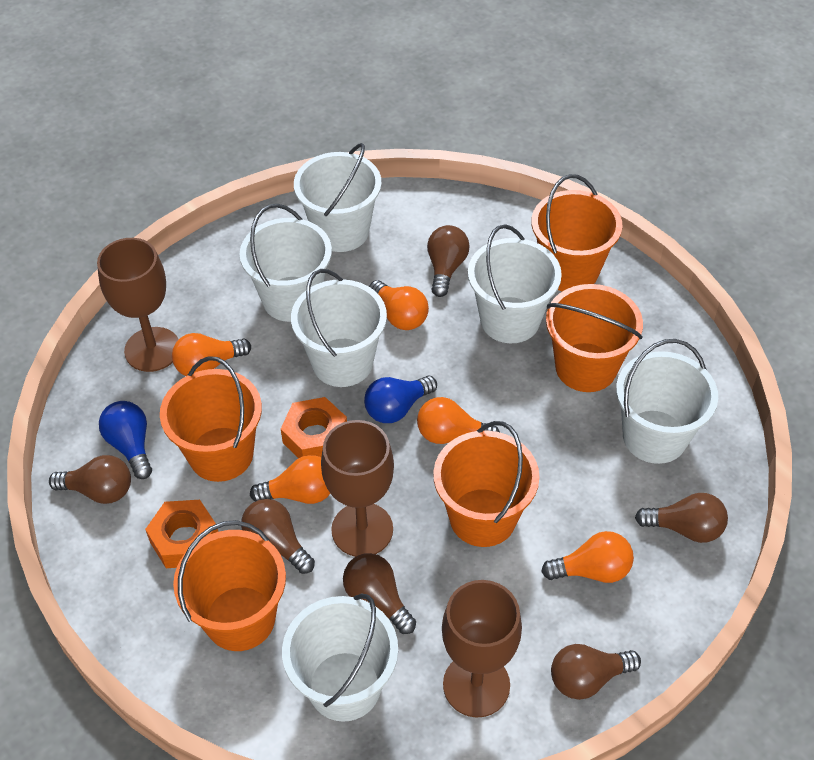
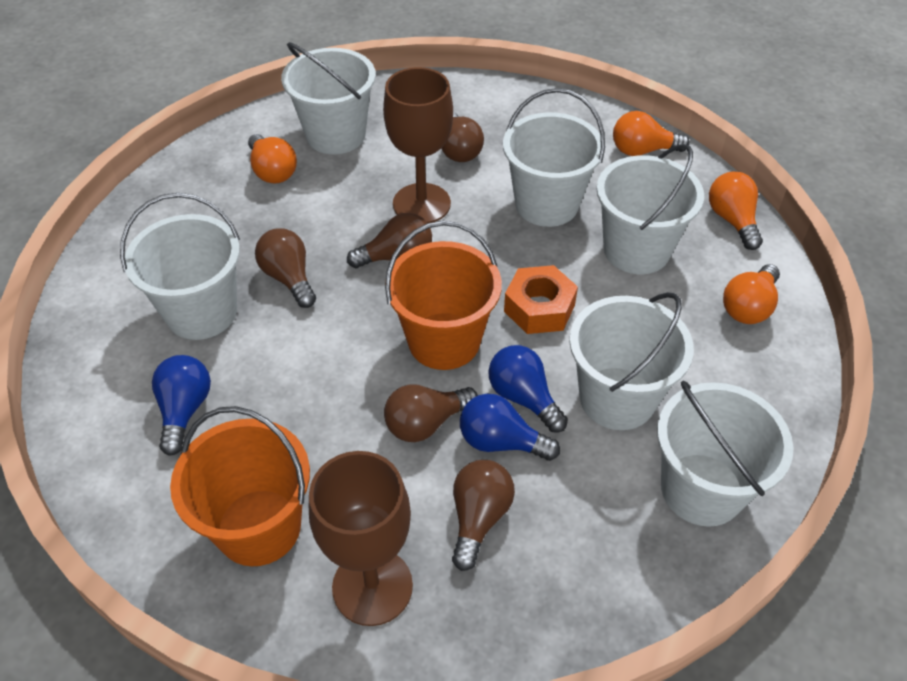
blue light bulb: 2 -> 3
brown goblet: 3 -> 2
brown light bulb: 6 -> 5
orange bucket: 5 -> 2
orange light bulb: 5 -> 4
orange nut: 2 -> 1

